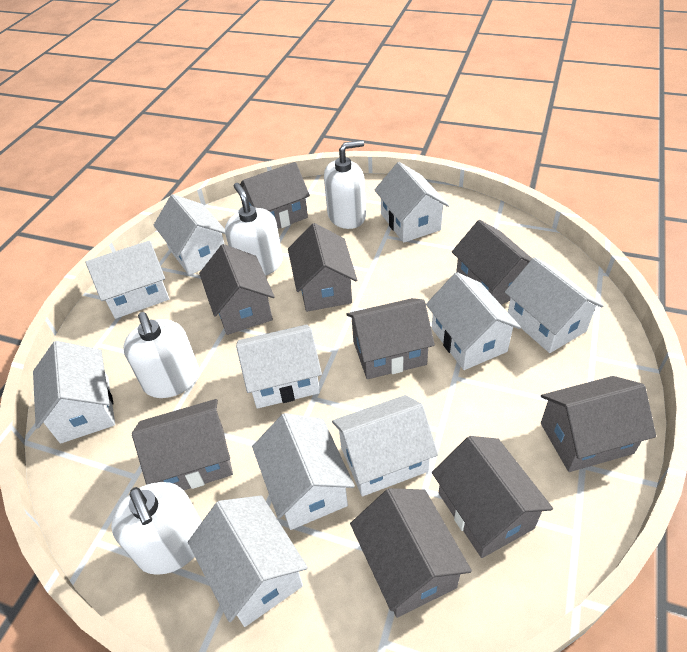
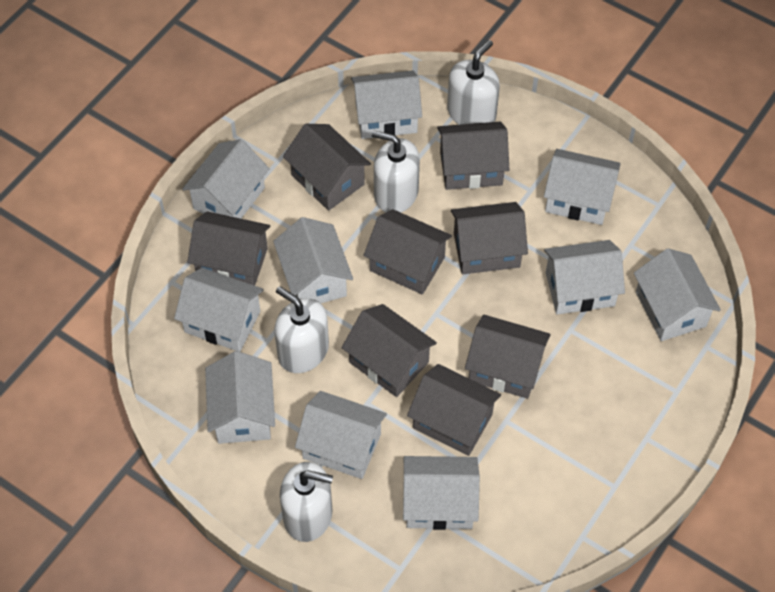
grey house: 9 -> 8

